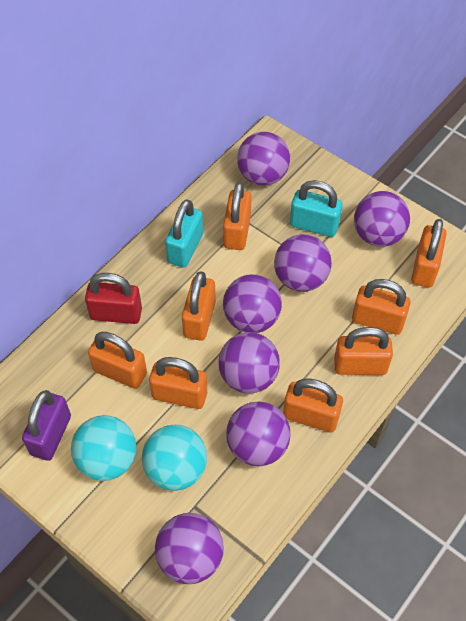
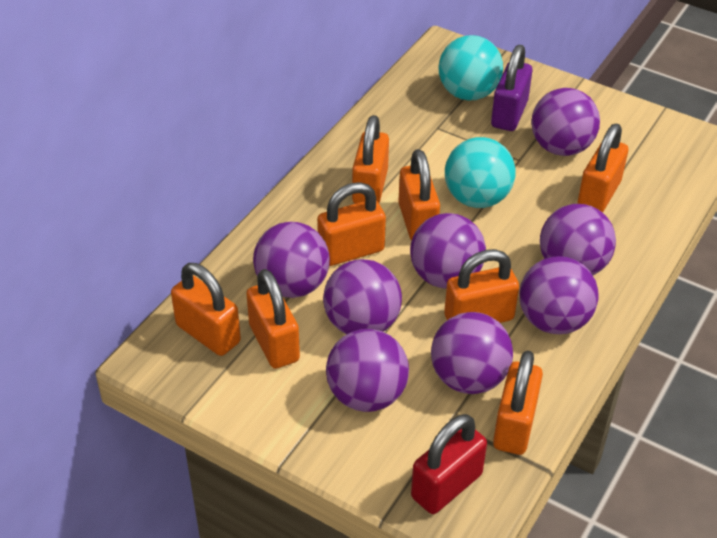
purple ball: 7 -> 8
turquoise padlock: 2 -> 0

